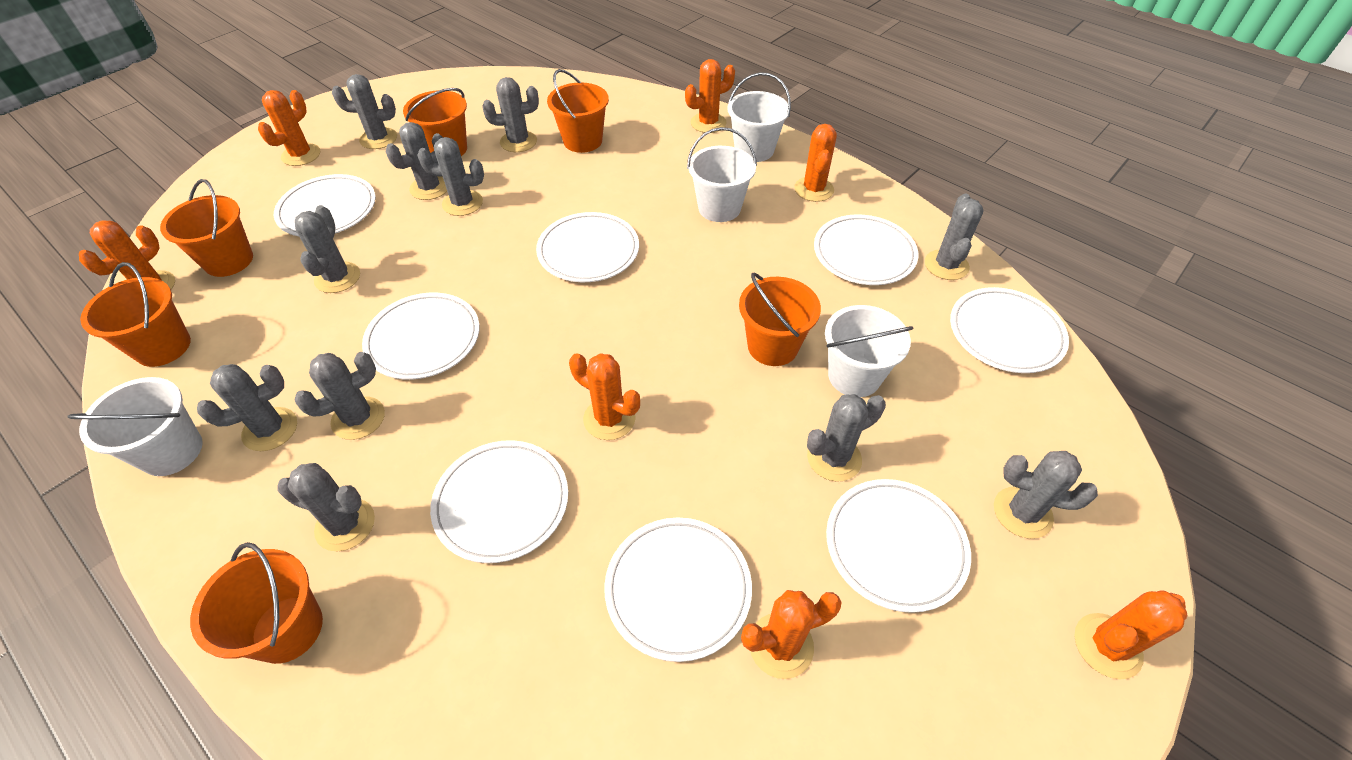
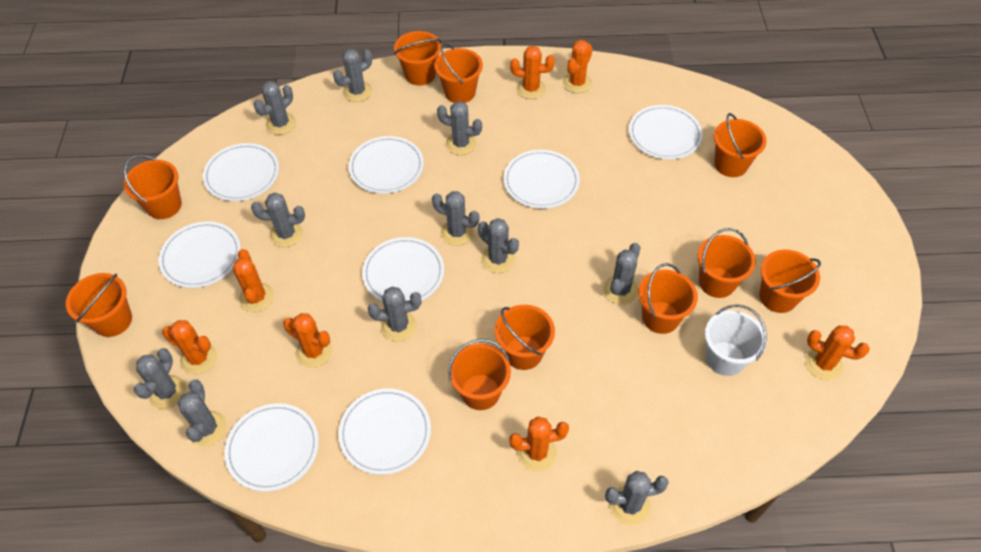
orange bucket: 6 -> 10
white bucket: 4 -> 1

